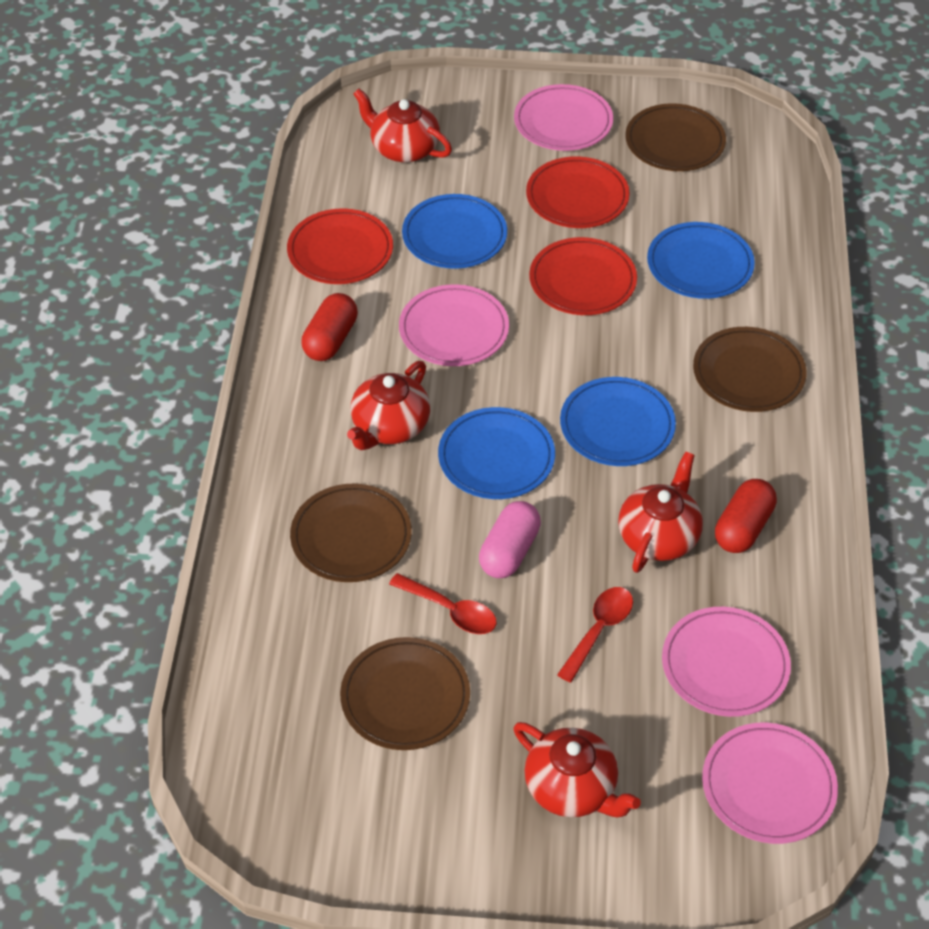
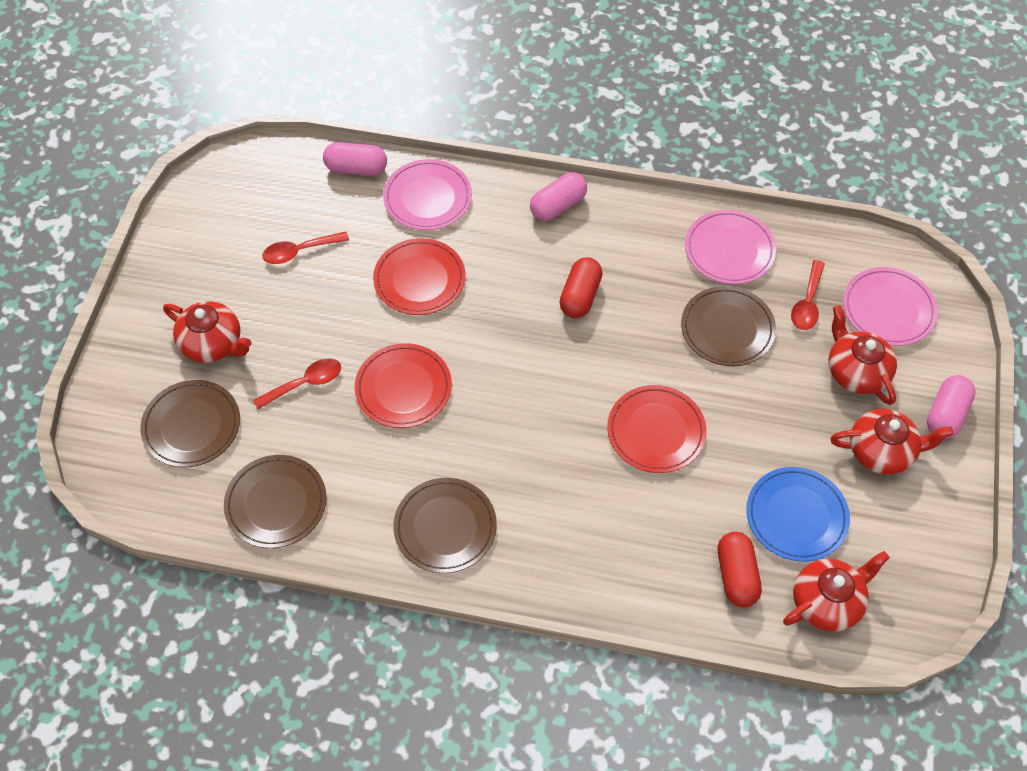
blue plate: 4 -> 1
pink capsule: 1 -> 3
pink plate: 4 -> 3
red spoon: 2 -> 3

